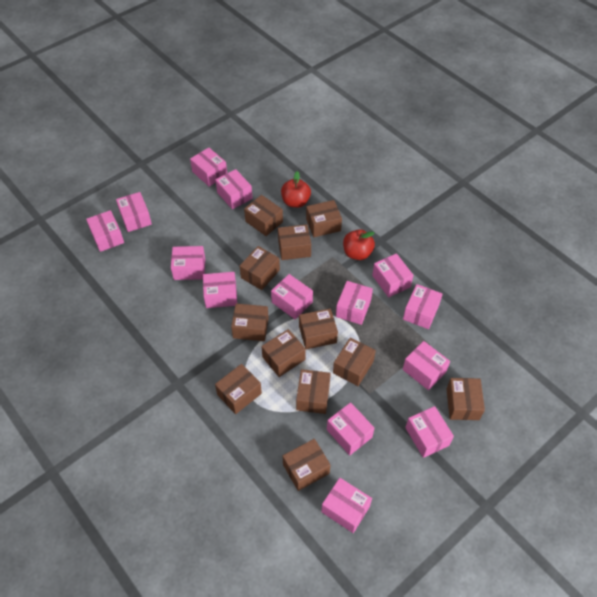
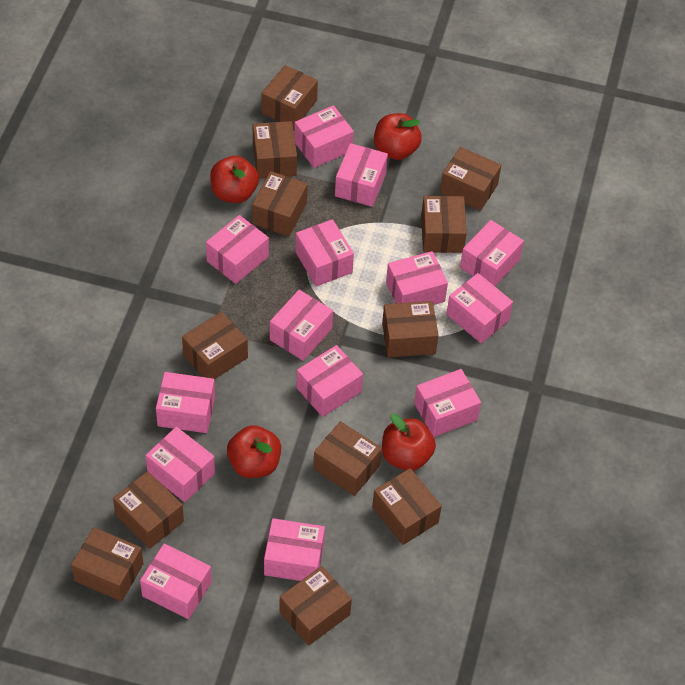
red apple: 2 -> 4

